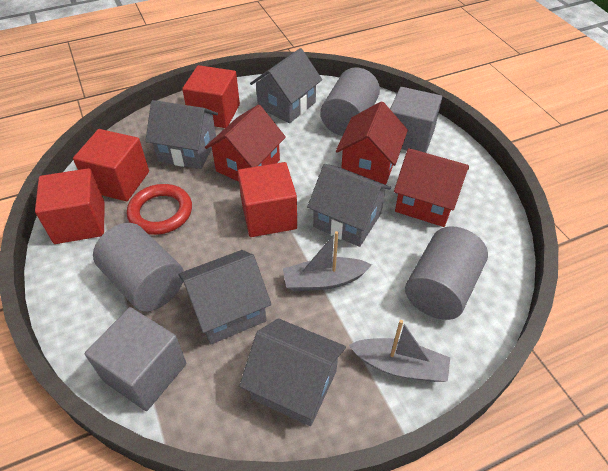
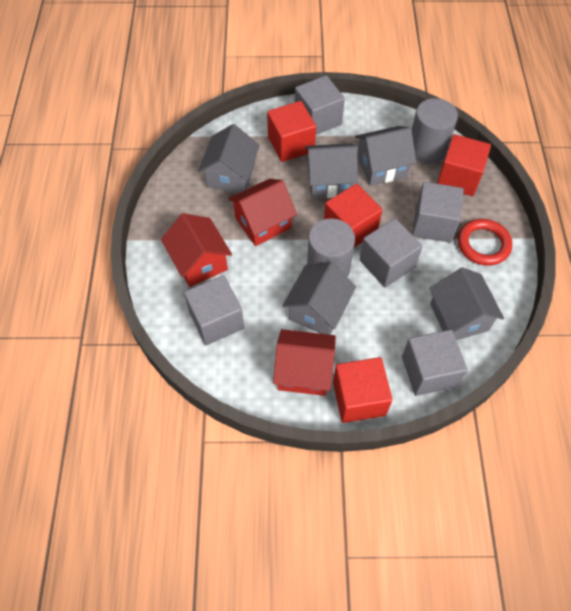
grey boat: 2 -> 0
grey cube: 2 -> 5
grey cylinder: 3 -> 2

